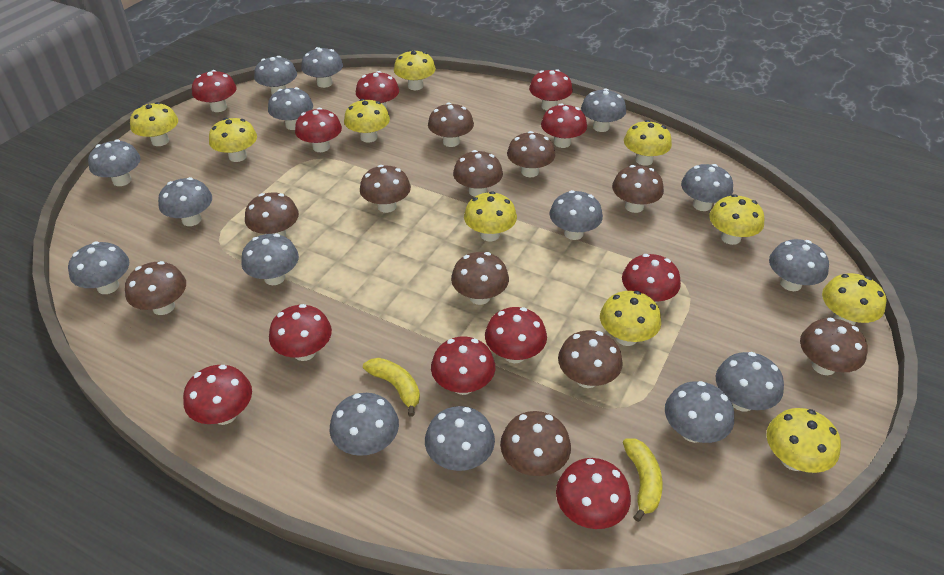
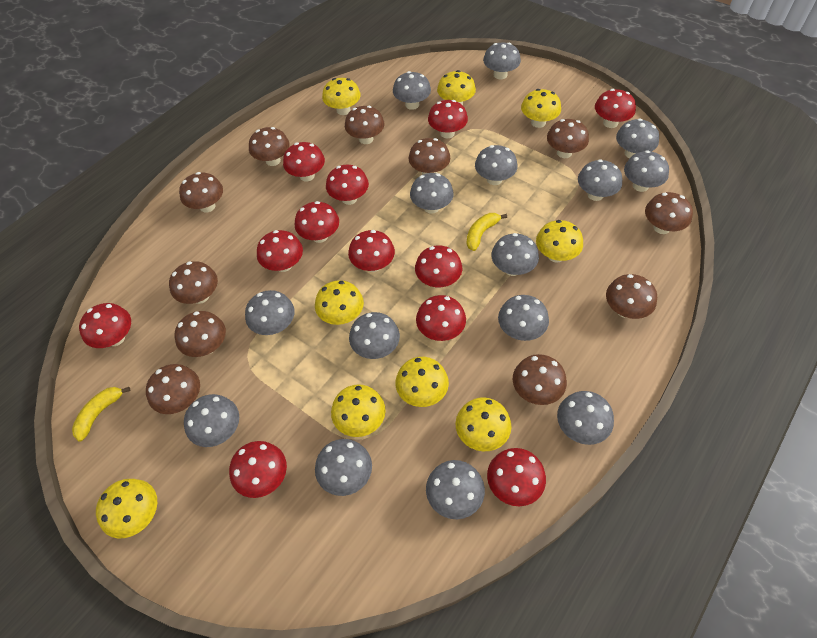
red mushroom: 11 -> 12
yellow mushroom: 10 -> 9

